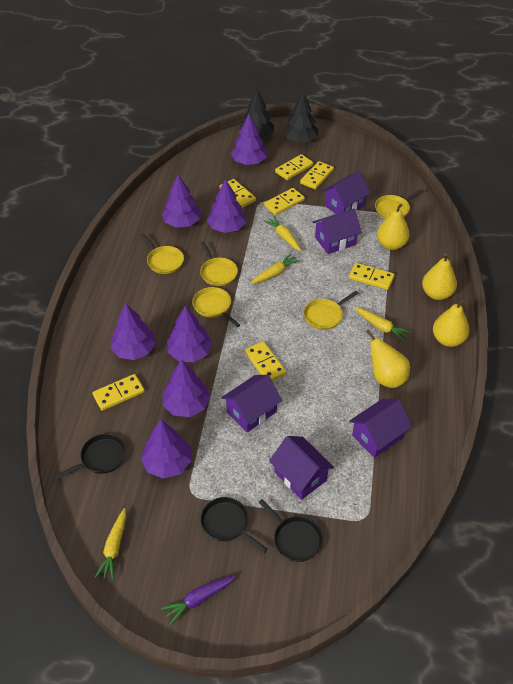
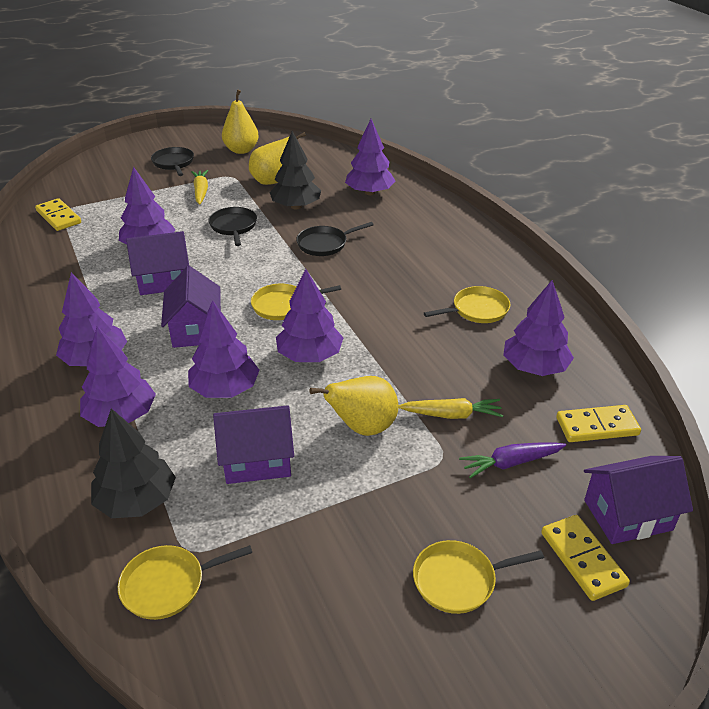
purple house: 5 -> 4
yellow carrot: 4 -> 2
yellow domino: 7 -> 3
yellow pan: 5 -> 4
yellow pear: 4 -> 3

